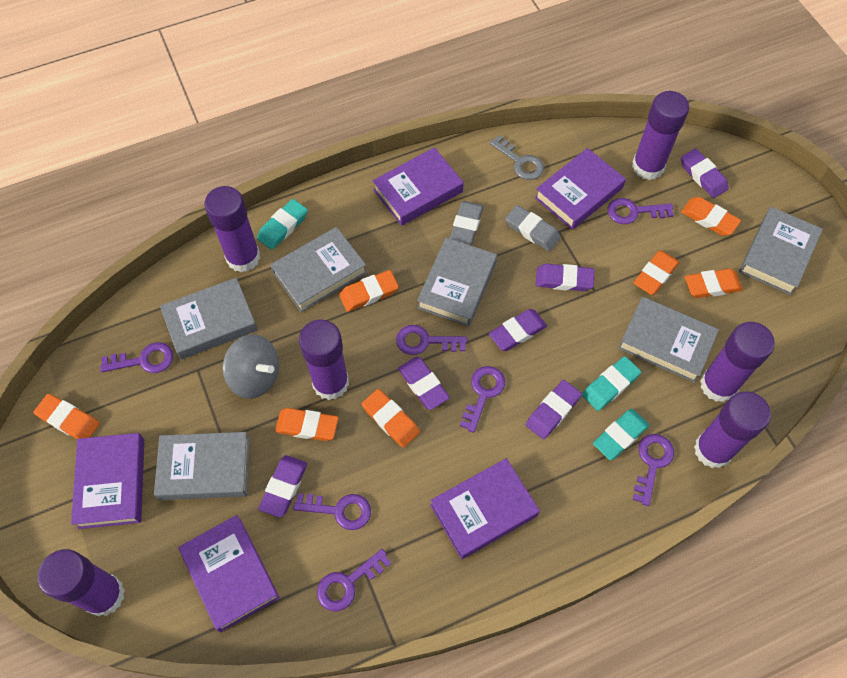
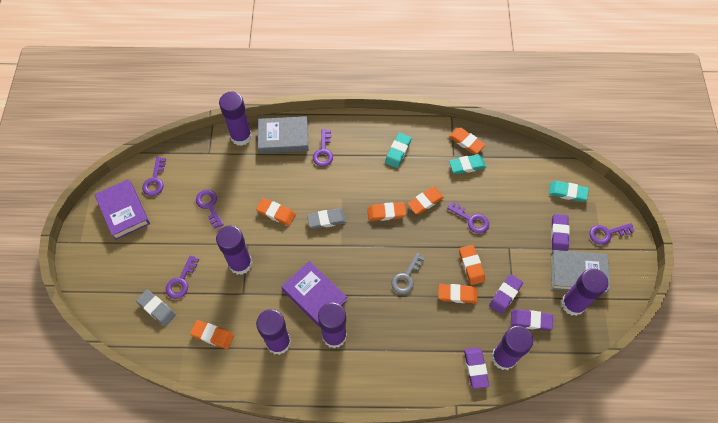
grey book: 6 -> 2
grey spinning top: 1 -> 0
purple book: 5 -> 2
purple eraser: 6 -> 4
purple key: 7 -> 6

